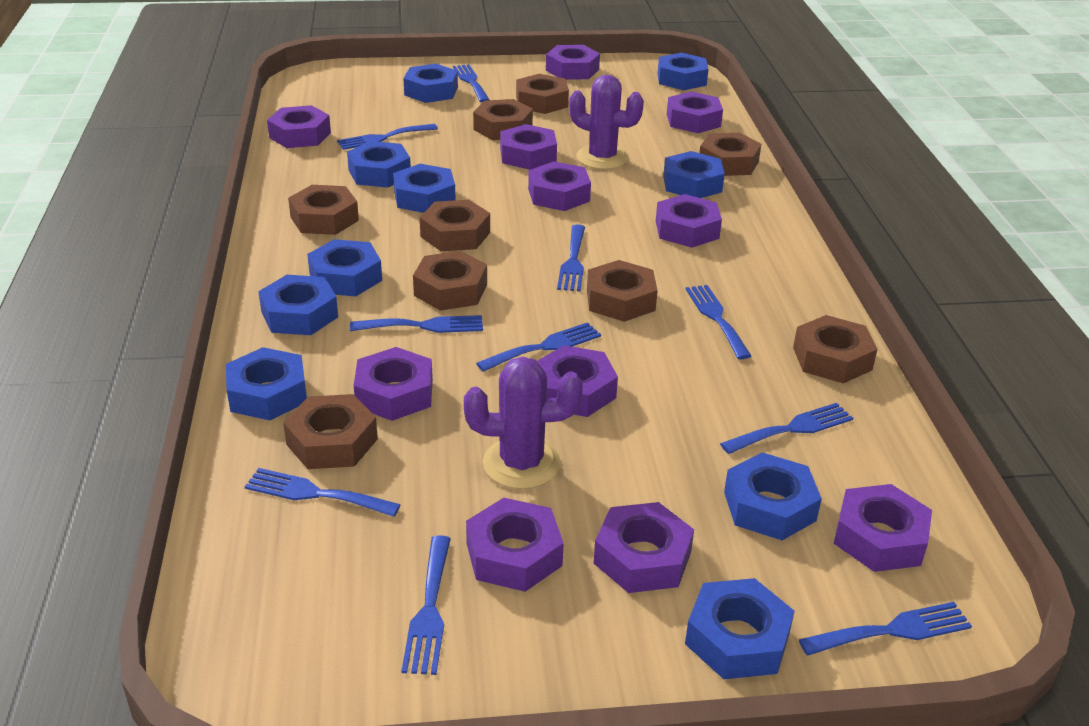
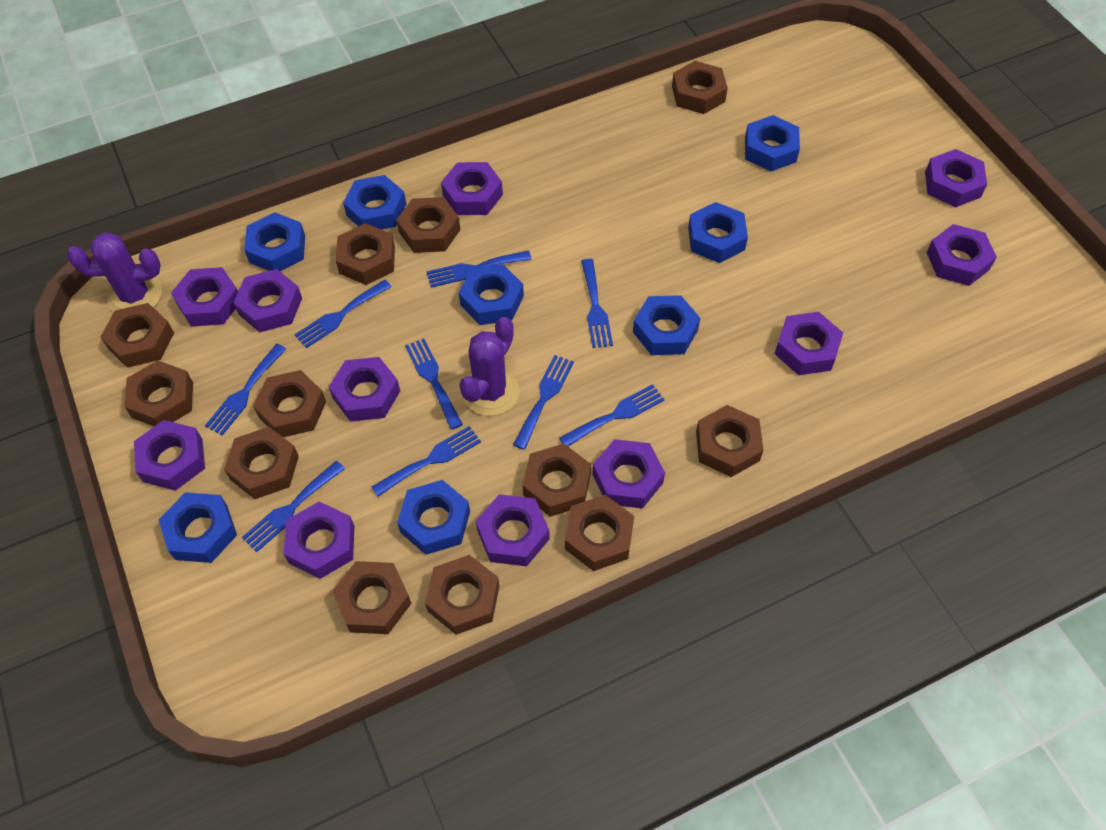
blue fork: 10 -> 9
blue nut: 10 -> 8
brown nut: 9 -> 12

